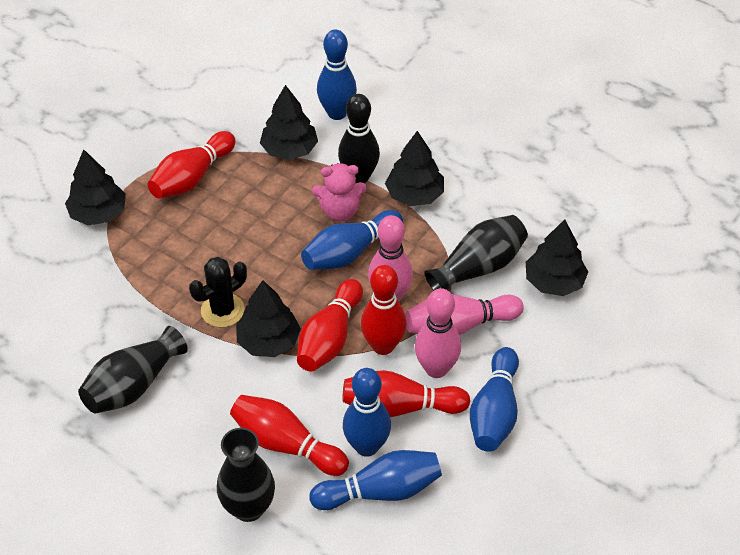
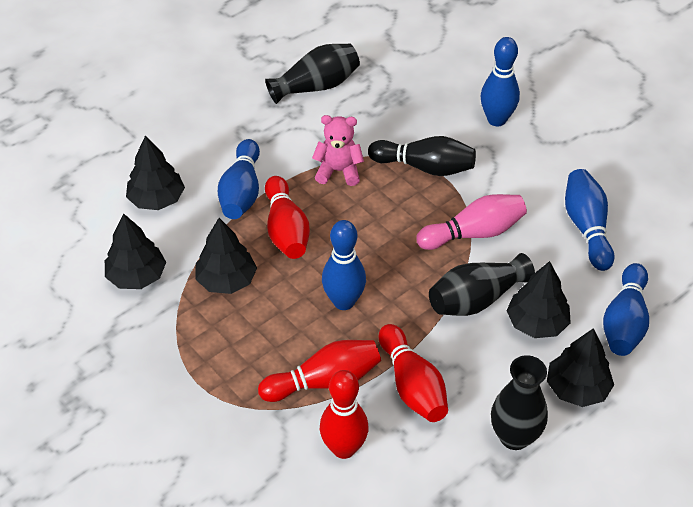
black cactus: 1 -> 0
pink bowling pin: 3 -> 1
red bowling pin: 5 -> 4

